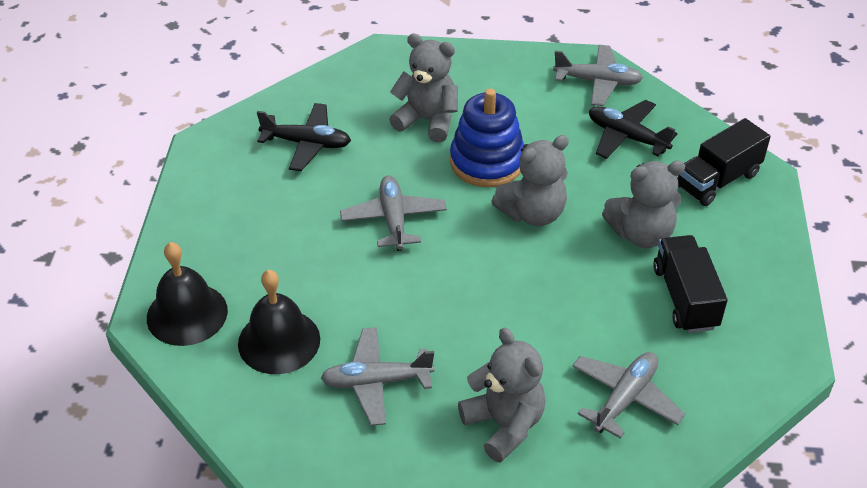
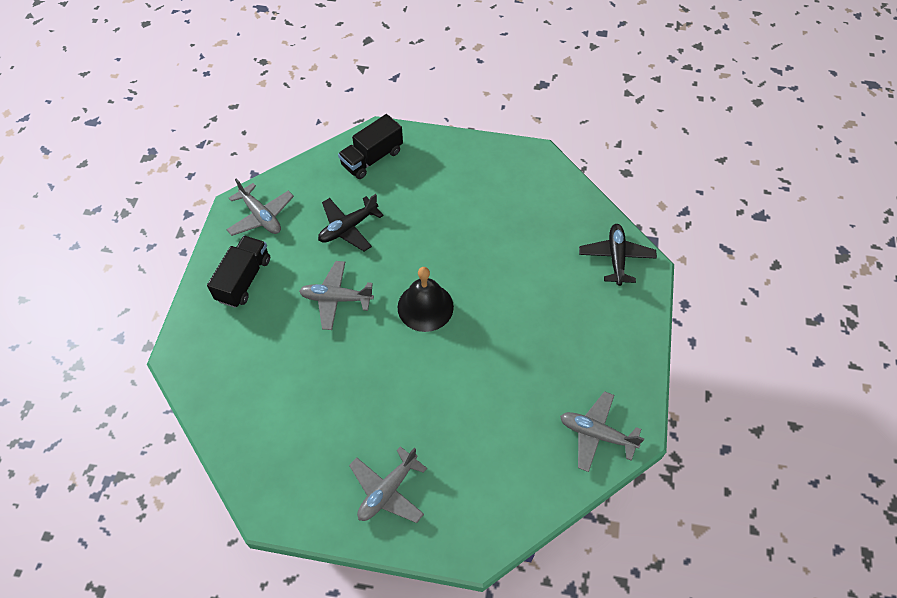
black bell: 2 -> 1
blue stacking toy: 1 -> 0
grey teddy bear: 4 -> 0

